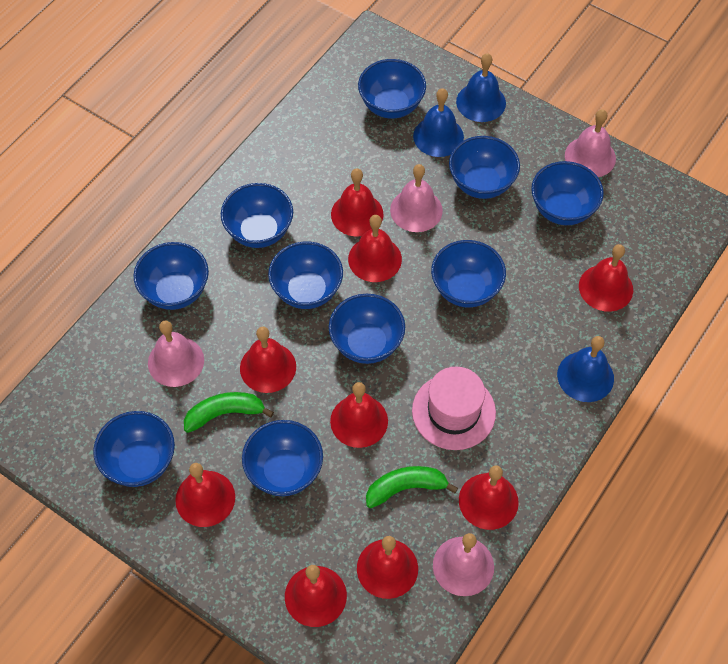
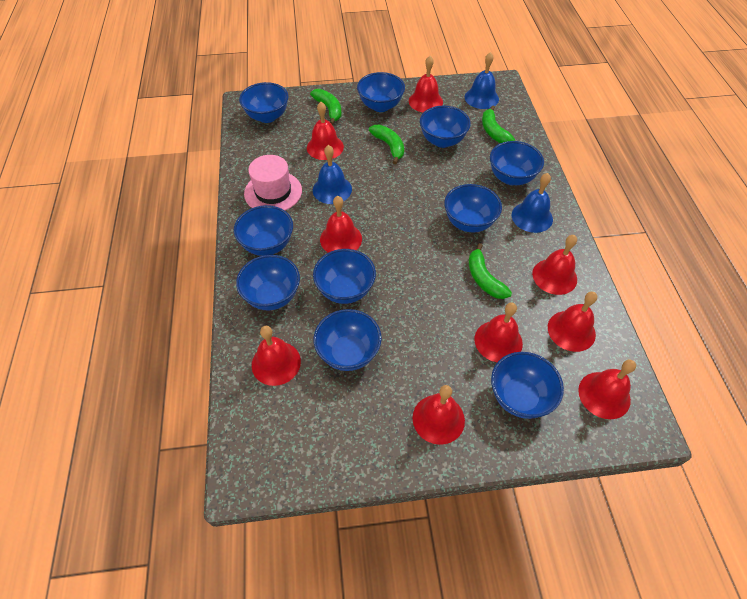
green banana: 2 -> 4
pink bell: 4 -> 0

